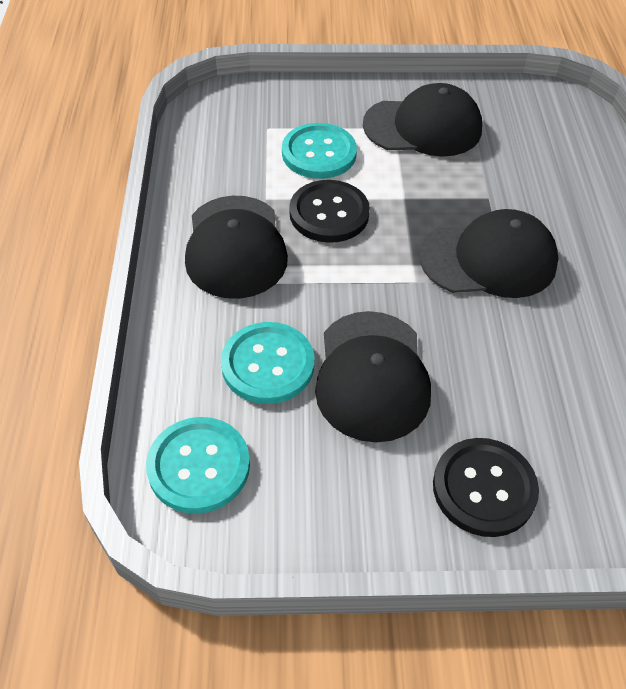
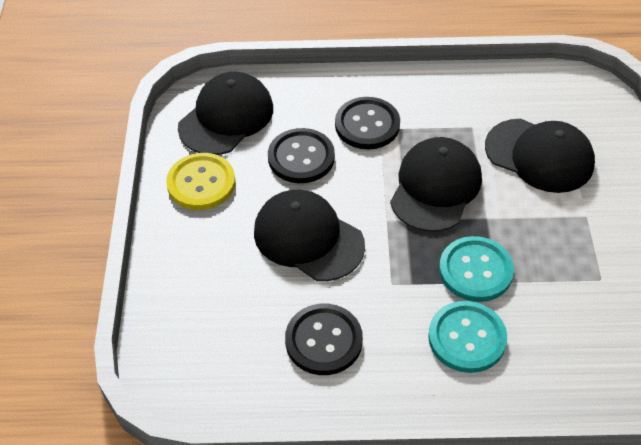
black button: 2 -> 3
turquoise button: 3 -> 2
yellow button: 0 -> 1

